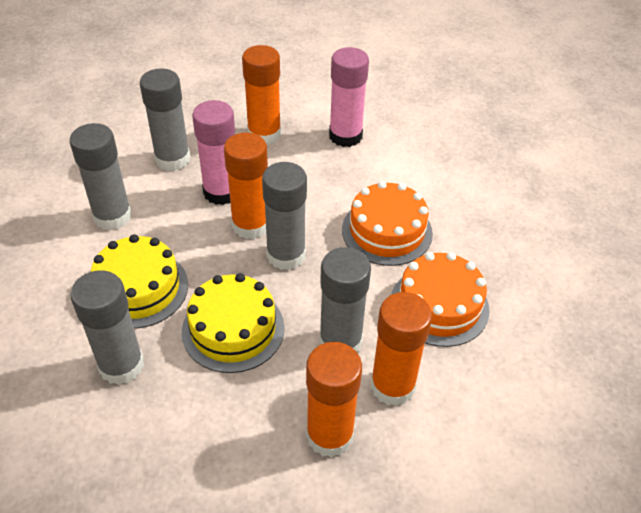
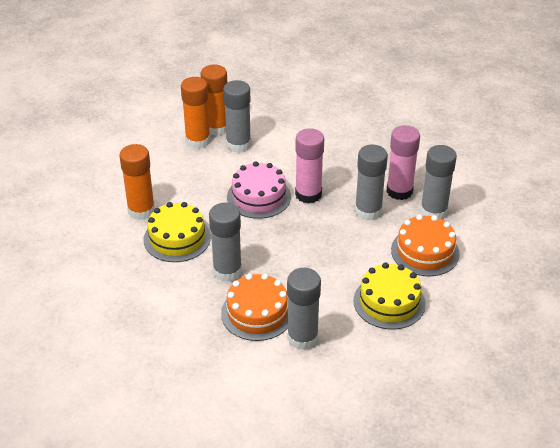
orange glue stick: 4 -> 3
pink cake: 0 -> 1

